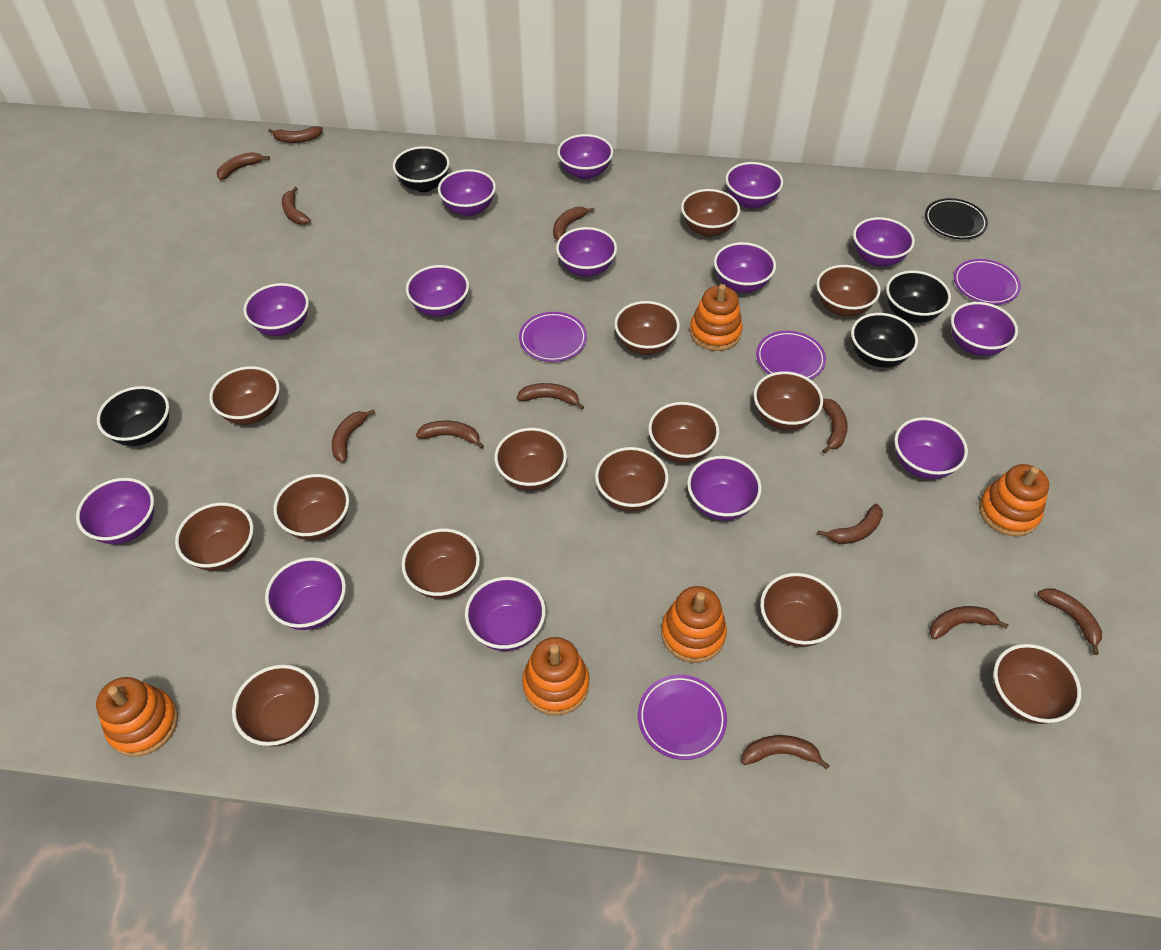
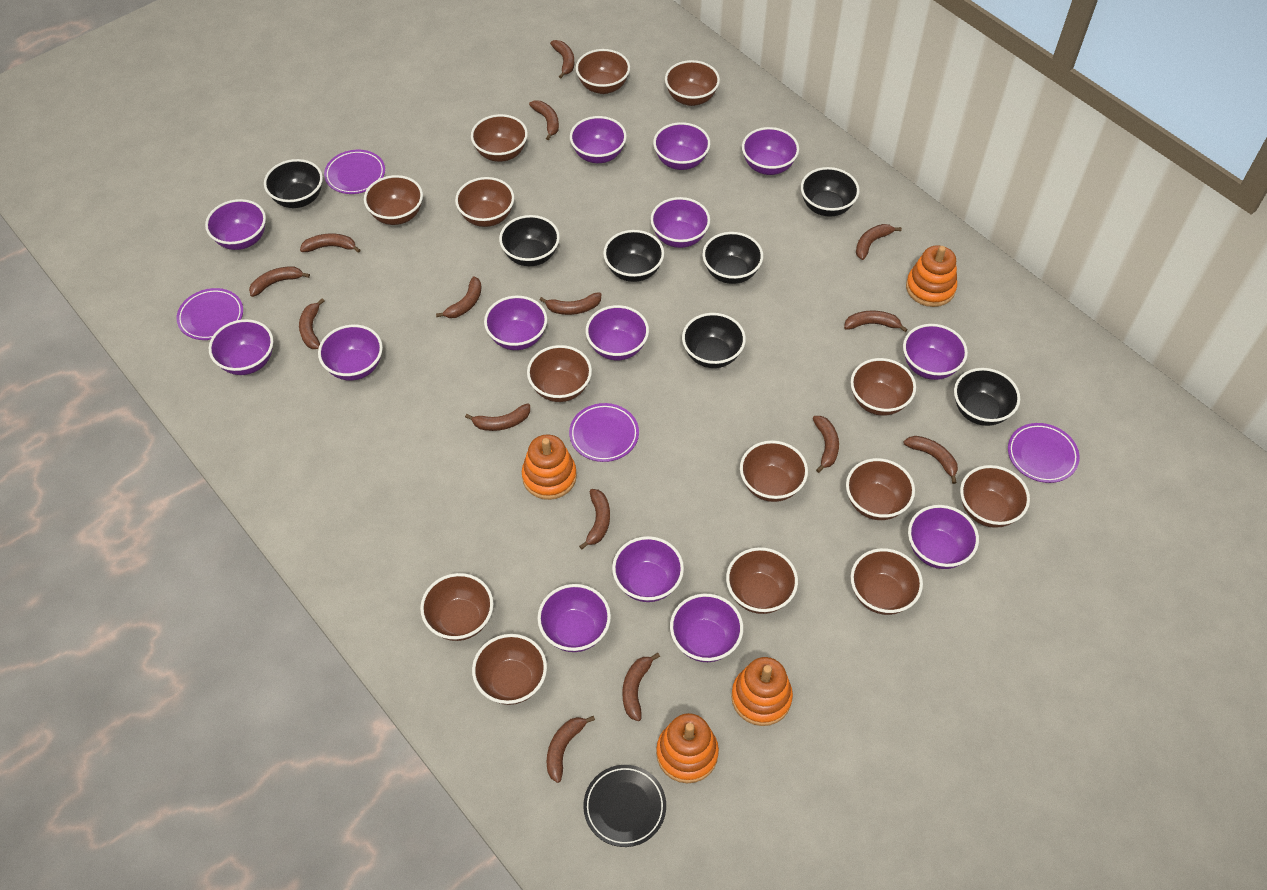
black bowl: 4 -> 7
brown banana: 12 -> 15
orange stacking toy: 5 -> 4

